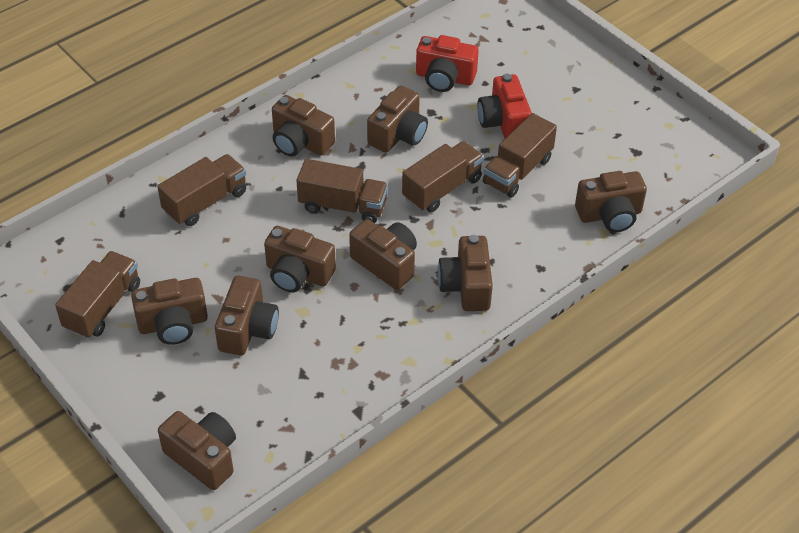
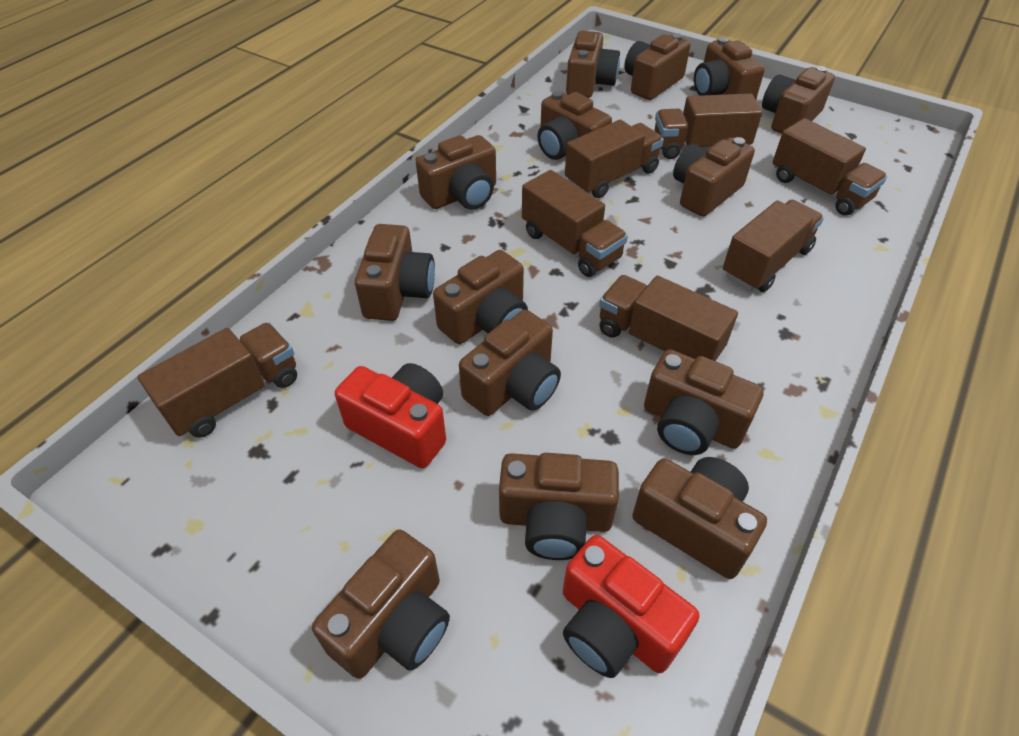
brown camera: 9 -> 14
brown truck: 5 -> 7

